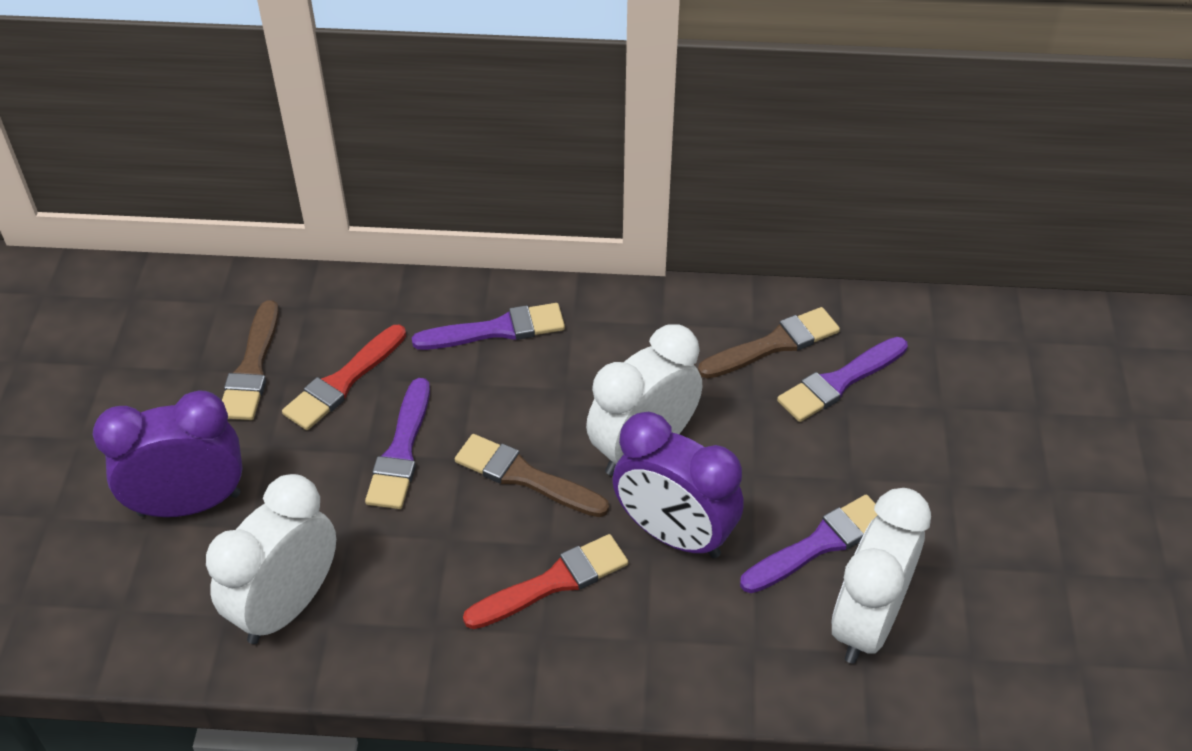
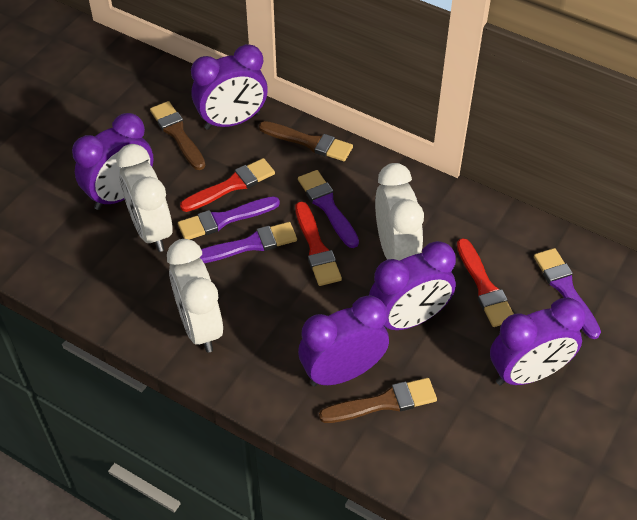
purple clock: 2 -> 5
red brush: 2 -> 3

